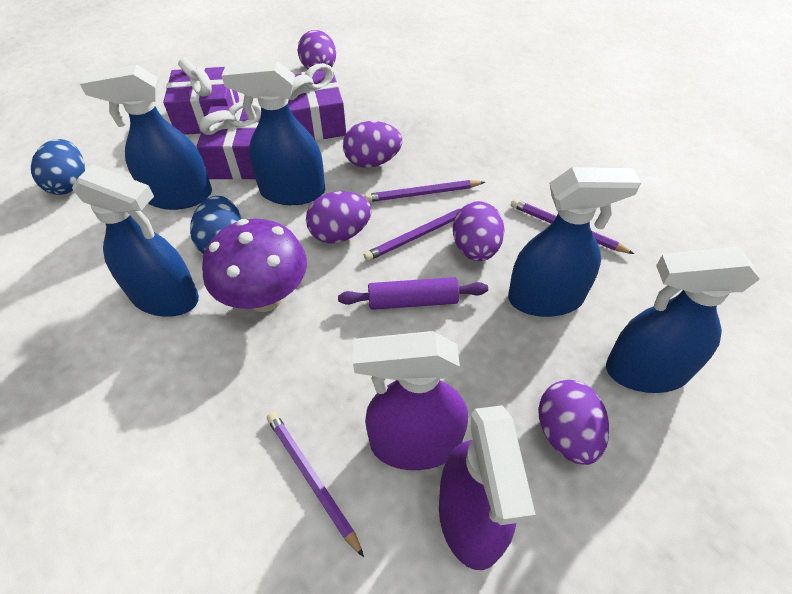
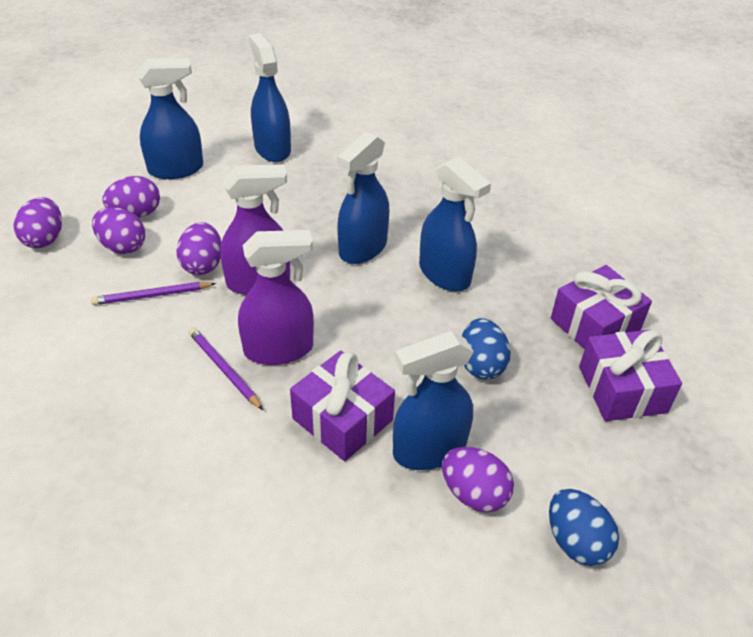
purple mushroom: 1 -> 0
purple pencil: 4 -> 2
purple rolling pin: 1 -> 0

